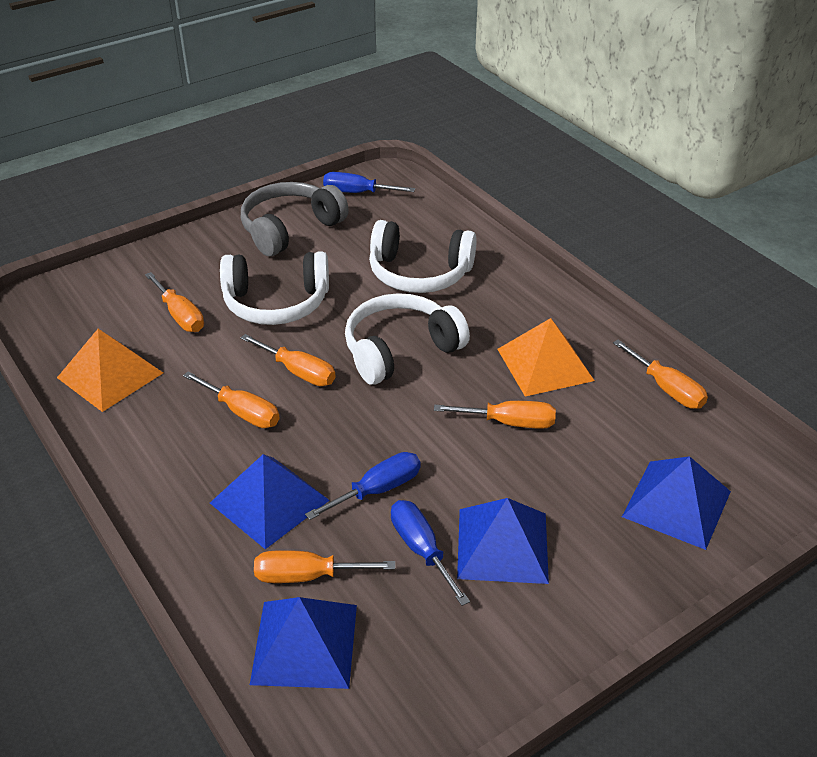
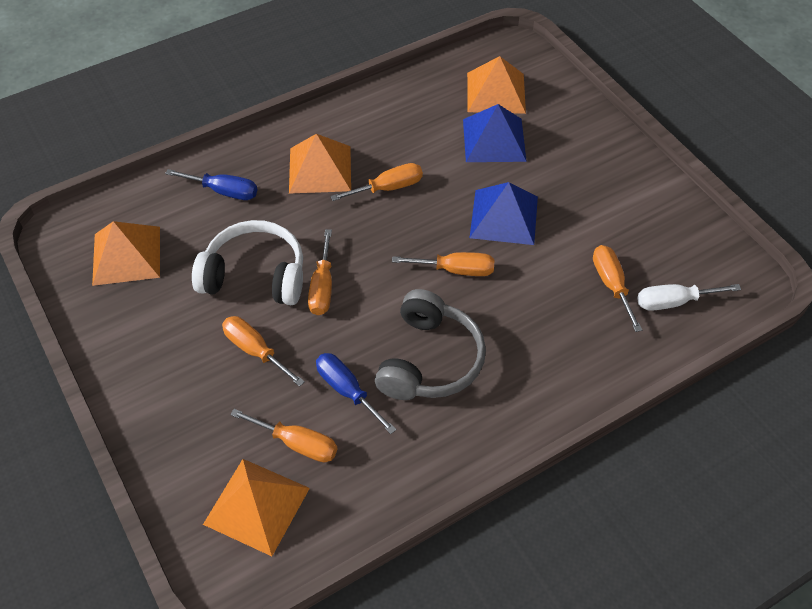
blue pyramid: 4 -> 2
blue screwdriver: 3 -> 2
orange pyramid: 2 -> 4
white headphones: 3 -> 1
white screwdriver: 0 -> 1

